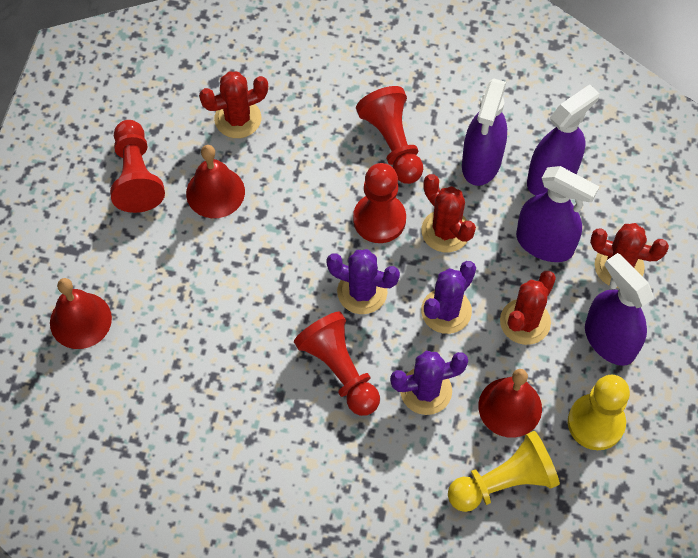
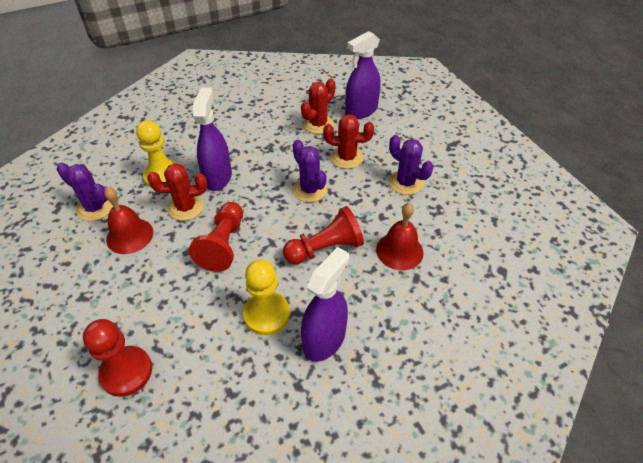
purple spray bottle: 4 -> 3
red bell: 3 -> 2
red cactus: 4 -> 3
red pawn: 4 -> 3

